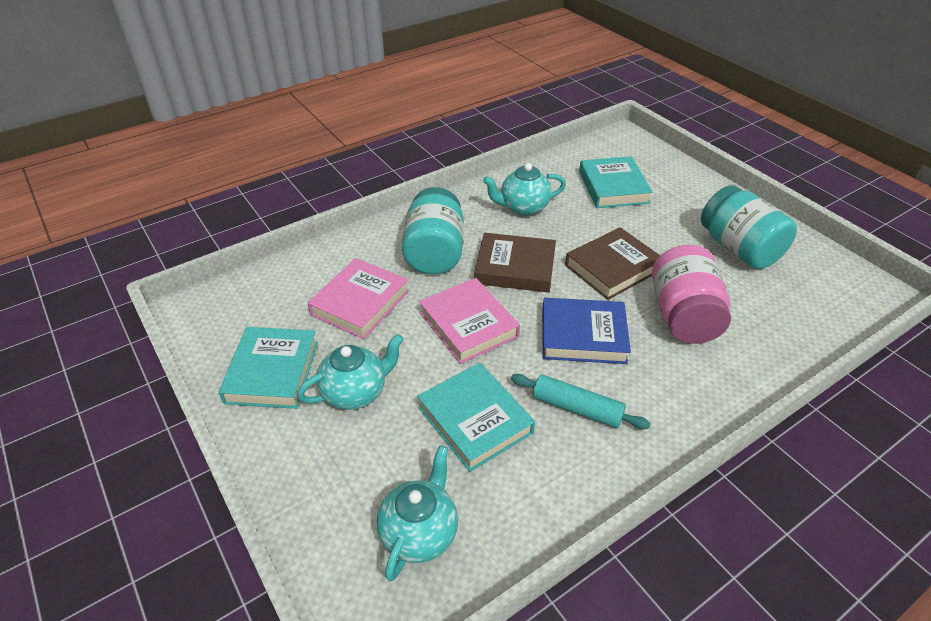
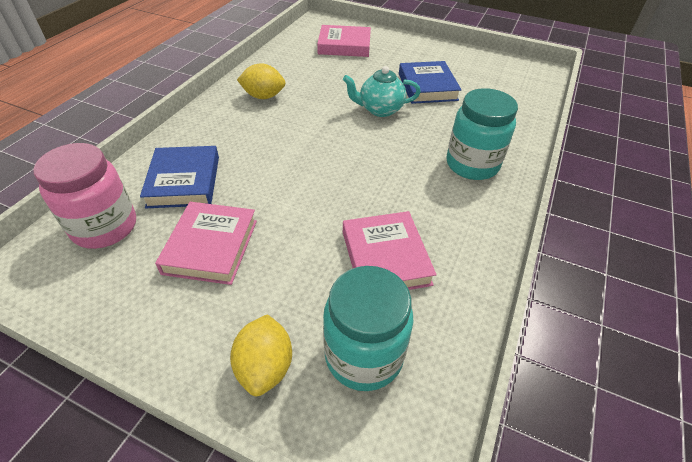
blue book: 1 -> 2
brown book: 2 -> 0
pink book: 2 -> 3
turquoise book: 3 -> 0
turquoise rolling pin: 1 -> 0
turquoise teapot: 3 -> 1
yellow lemon: 0 -> 2

